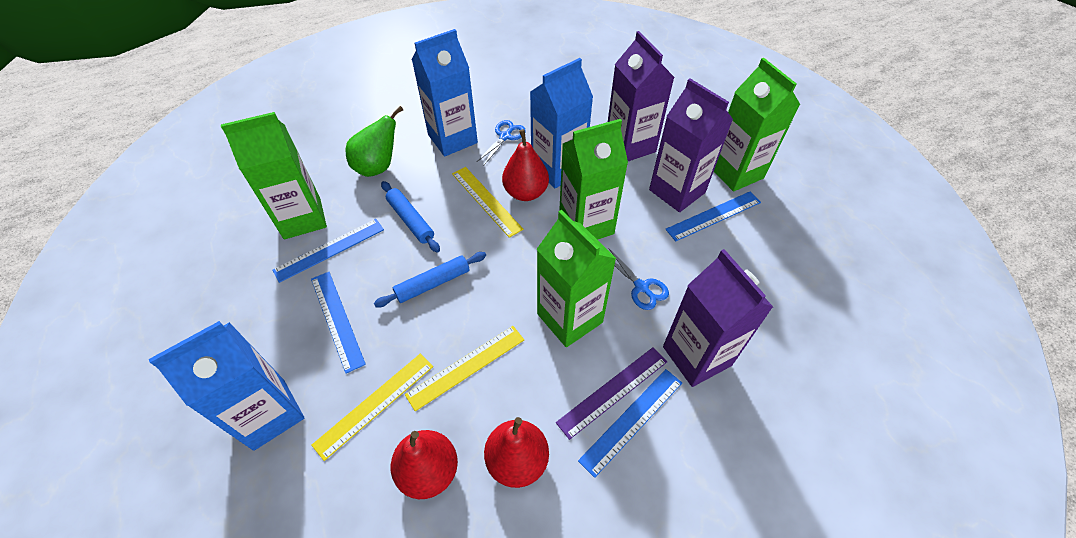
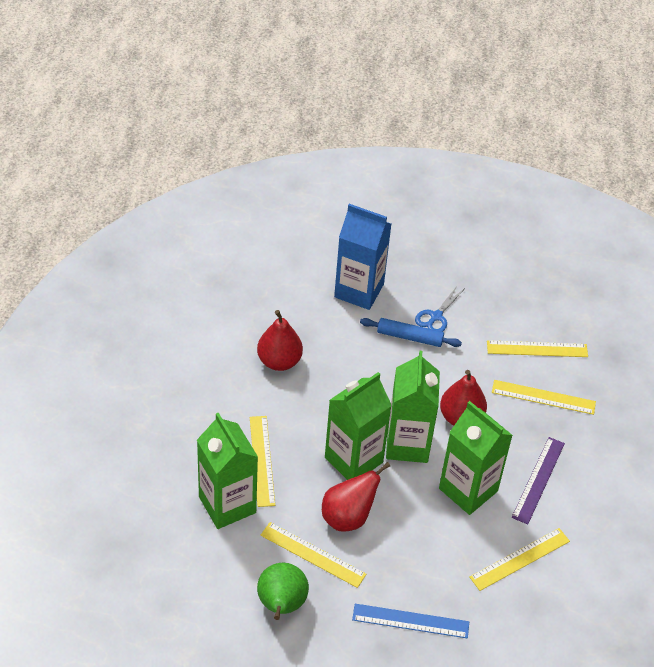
blue carton: 3 -> 1
blue rolling pin: 2 -> 1
blue ruler: 4 -> 1
blue scissors: 2 -> 1
purple carton: 3 -> 0
yellow ruler: 3 -> 5

